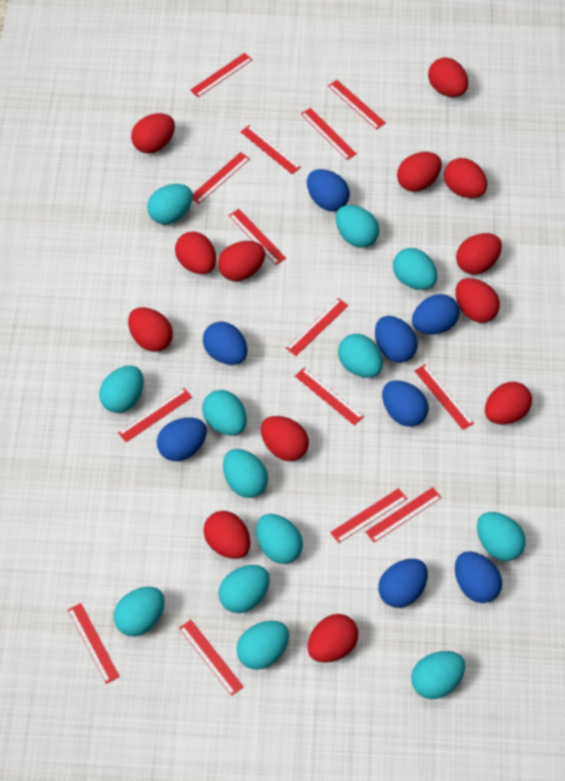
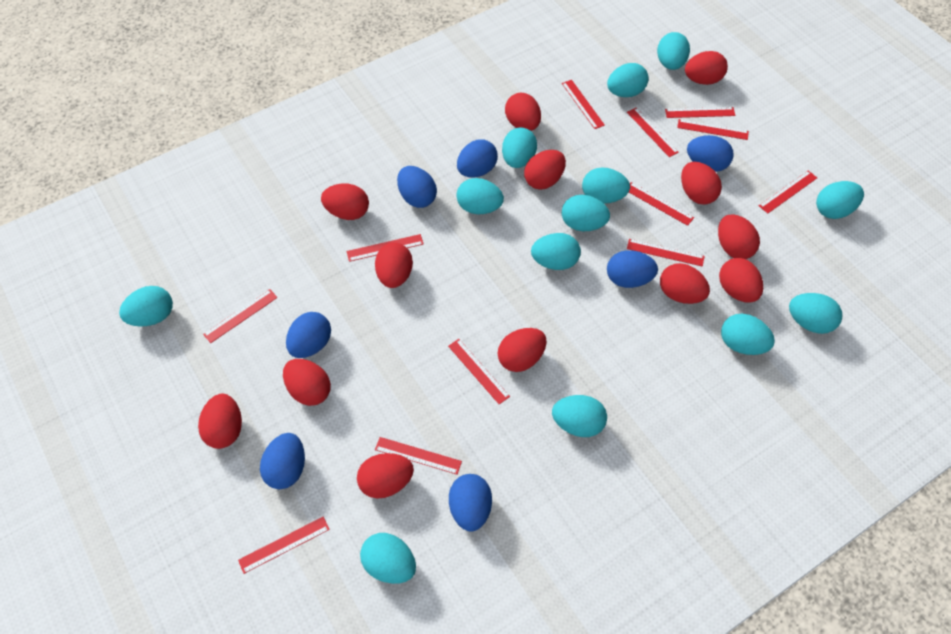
blue egg: 8 -> 7
red ruler: 14 -> 12

